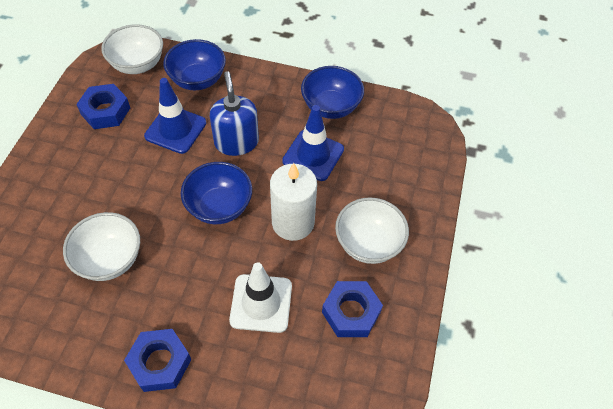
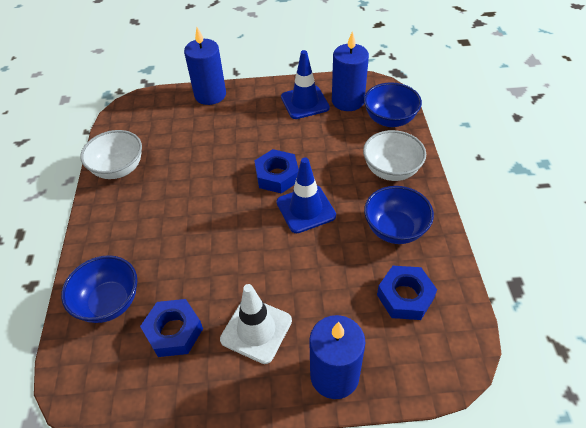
blue candle: 0 -> 3
blue soap dispenser: 1 -> 0
white bowl: 3 -> 2
white candle: 1 -> 0

